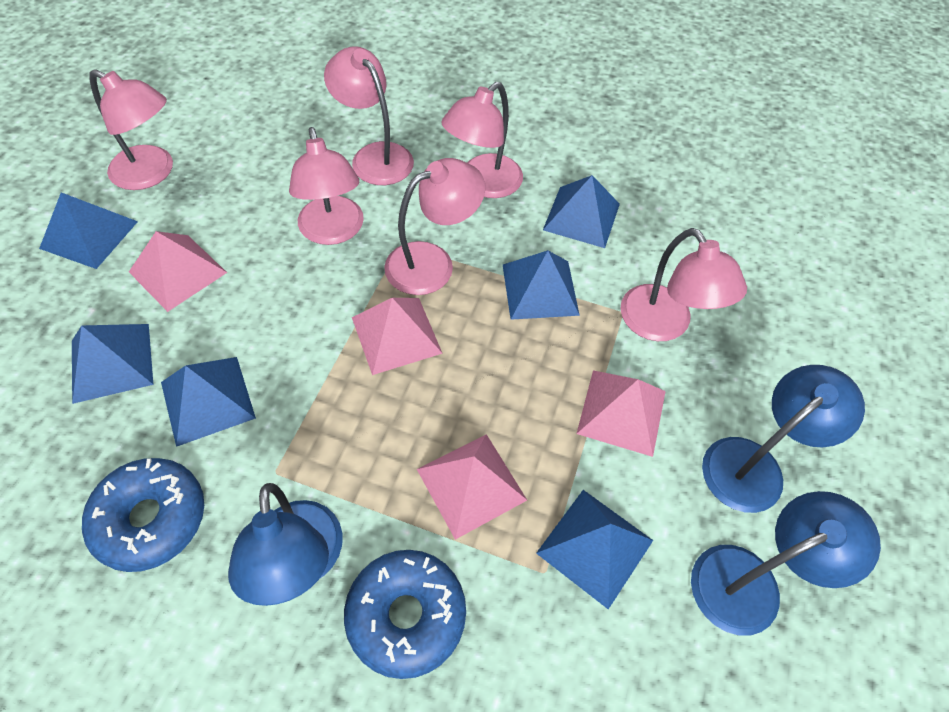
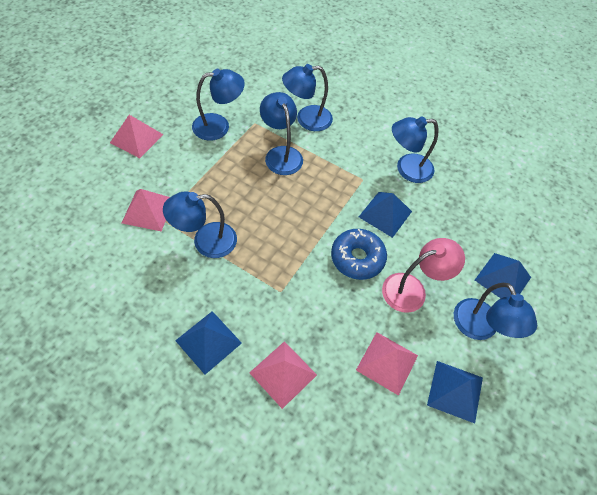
blue donut: 2 -> 1
blue lamp: 3 -> 6
blue pyramid: 6 -> 4
pink lamp: 6 -> 1

